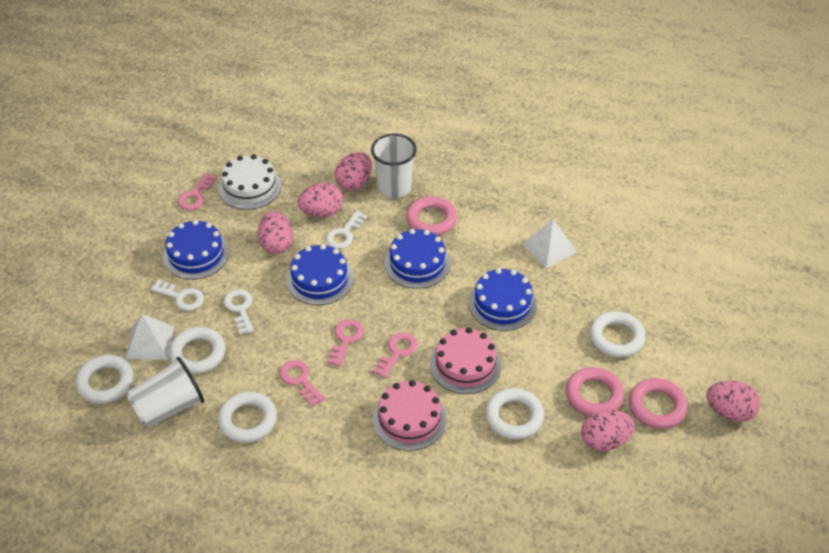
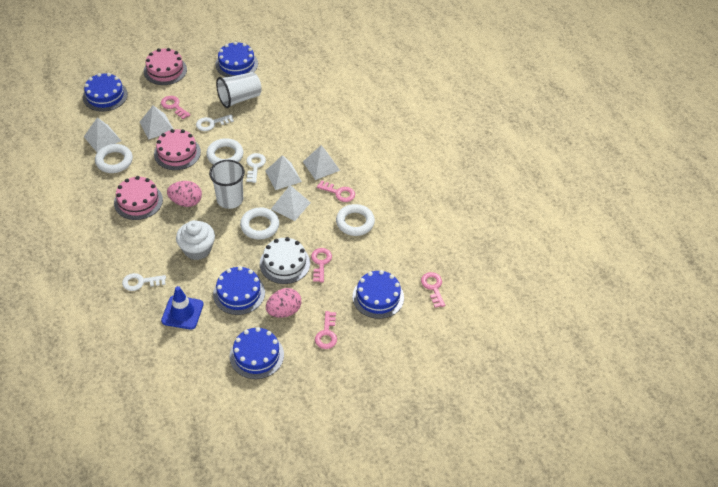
blue cake: 4 -> 5
blue traffic cone: 0 -> 1
pink cake: 2 -> 3
pink egg: 5 -> 2
pink key: 4 -> 5
pink ring: 3 -> 0
white cupcake: 0 -> 1
white pyramid: 2 -> 5
white ring: 5 -> 4

